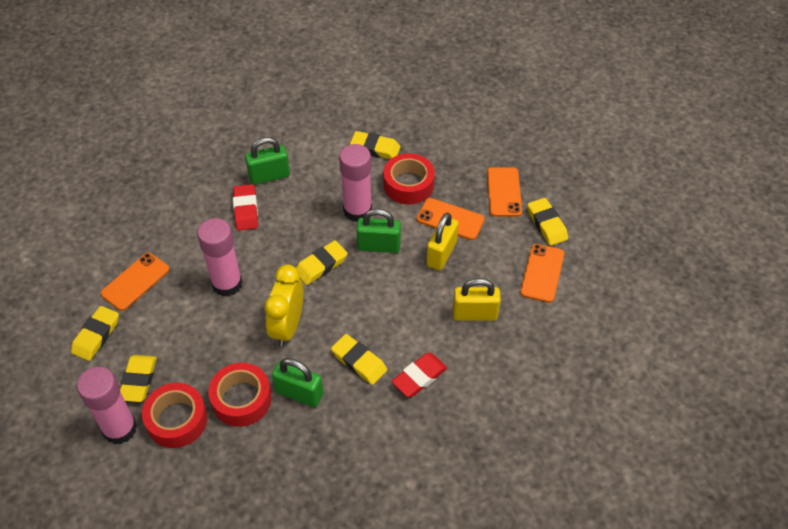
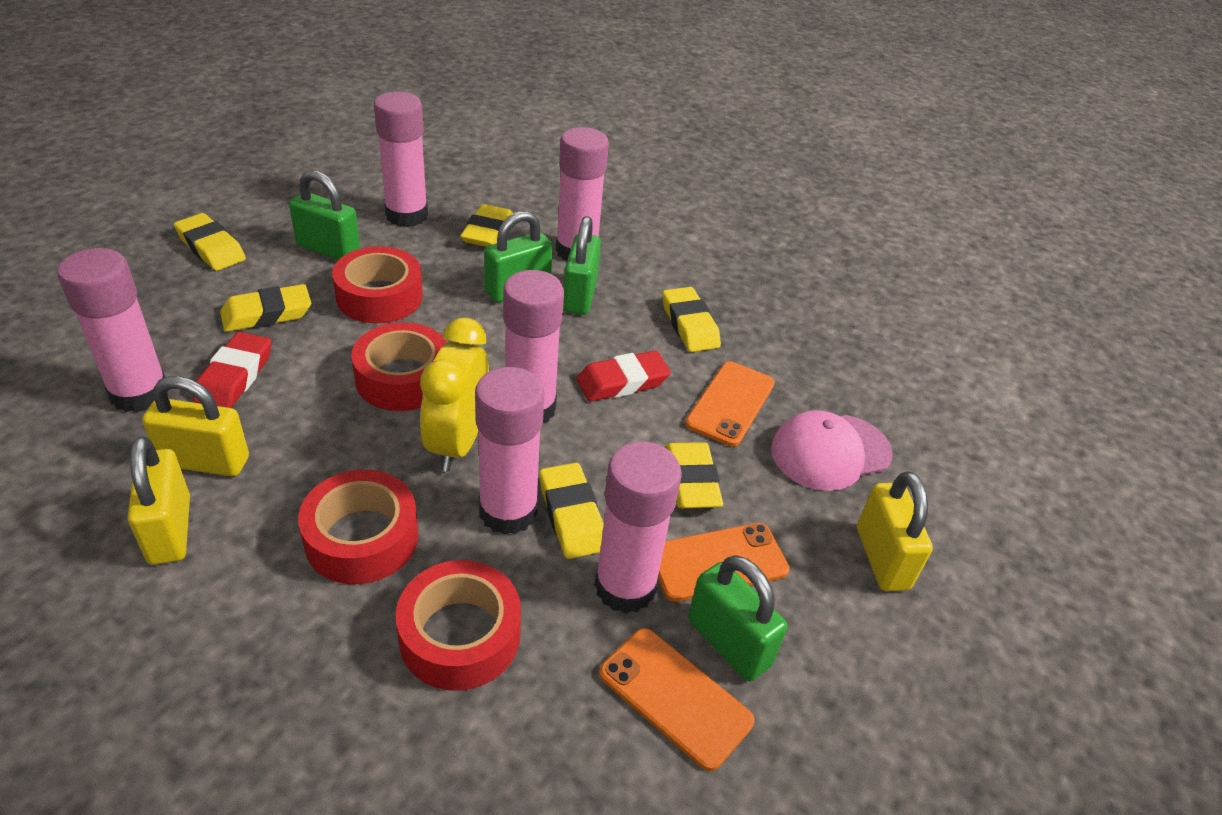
green padlock: 3 -> 4
orange phone: 4 -> 3
pink cap: 0 -> 1
pink glue stick: 3 -> 6
red tape: 3 -> 4
yellow padlock: 2 -> 3

